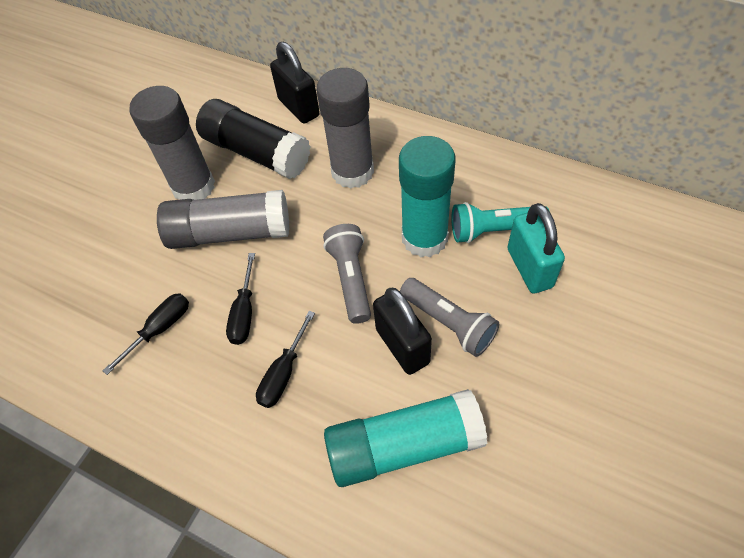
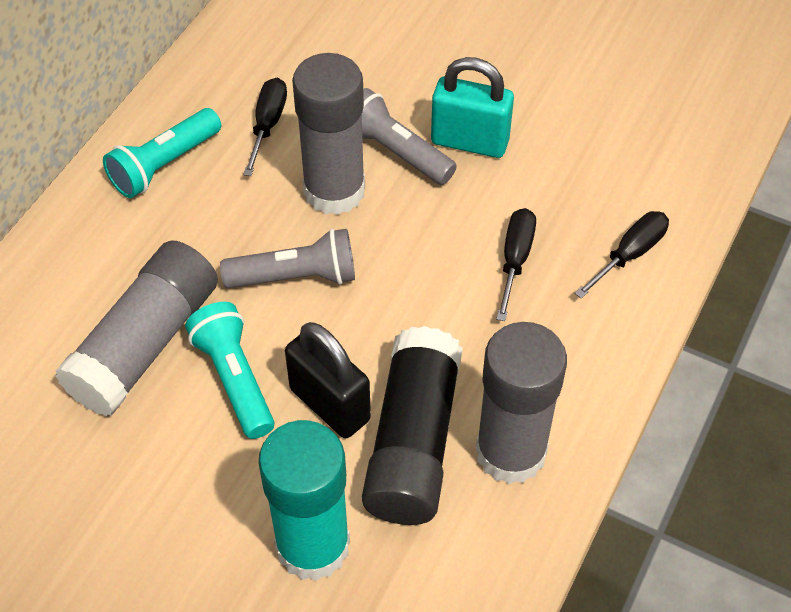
black padlock: 2 -> 1
turquoise flashlight: 1 -> 2
turquoise glue stick: 2 -> 1

